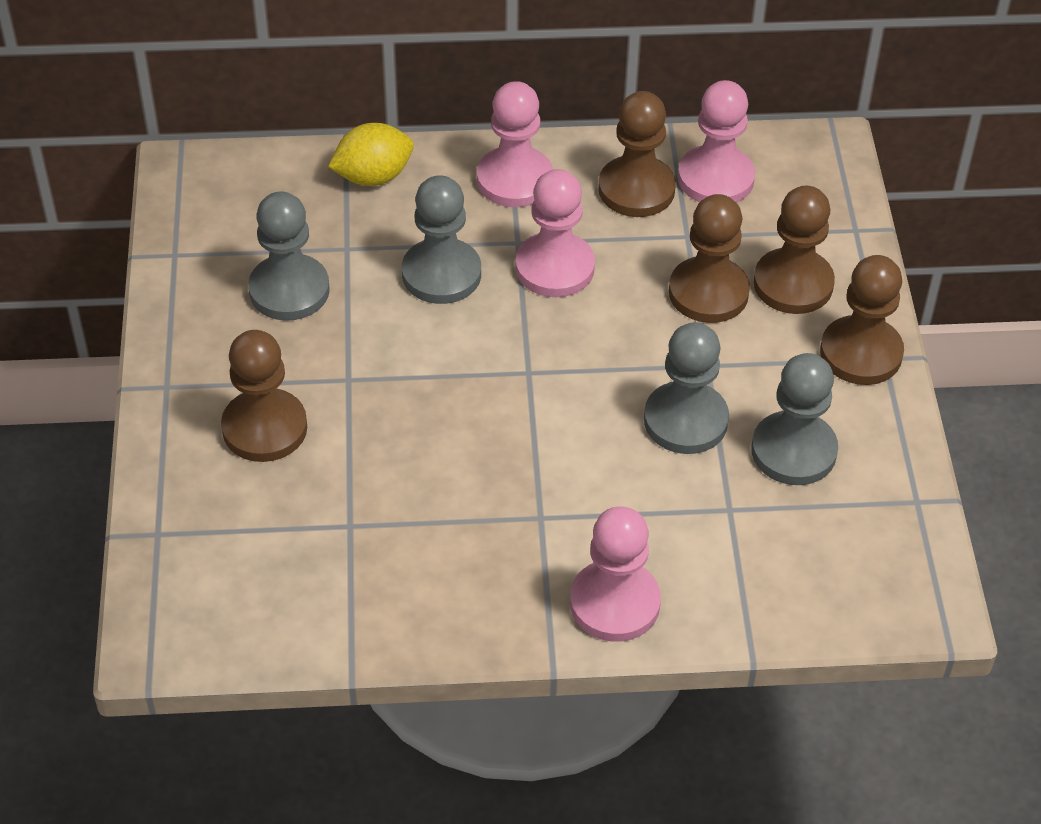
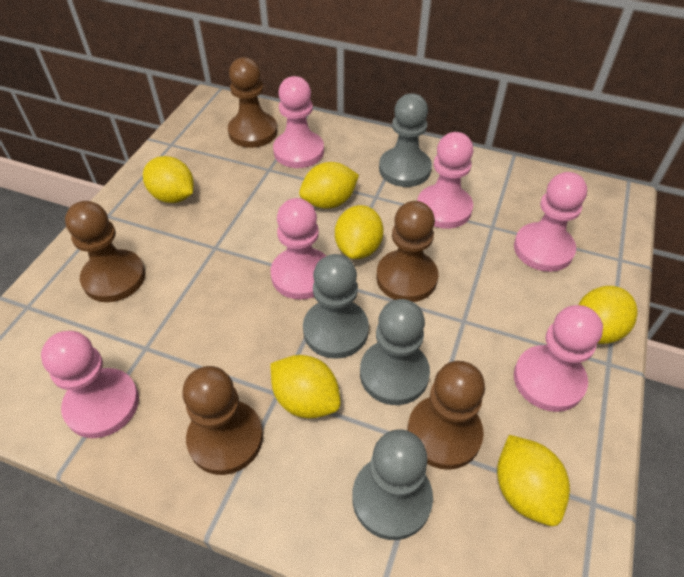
pink pawn: 4 -> 6
yellow lemon: 1 -> 6

